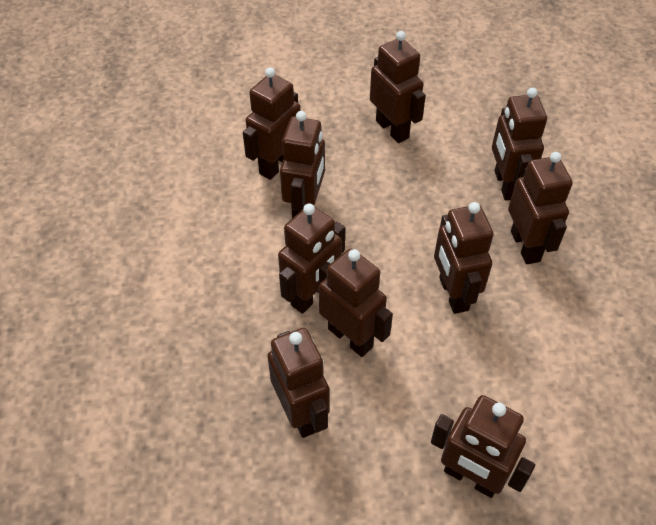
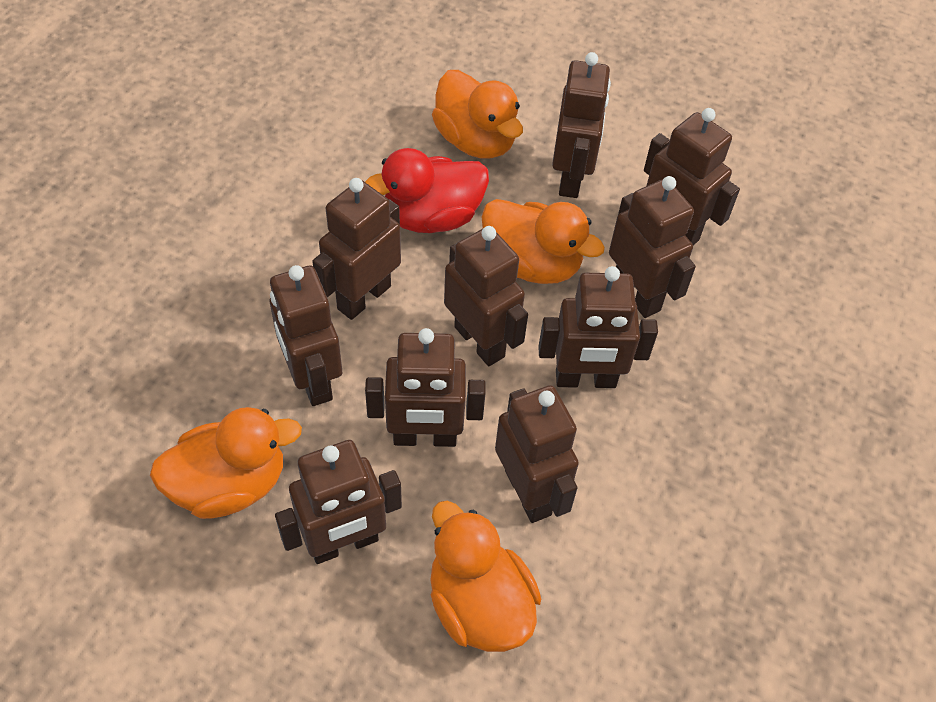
orange duck: 0 -> 4
red duck: 0 -> 1

